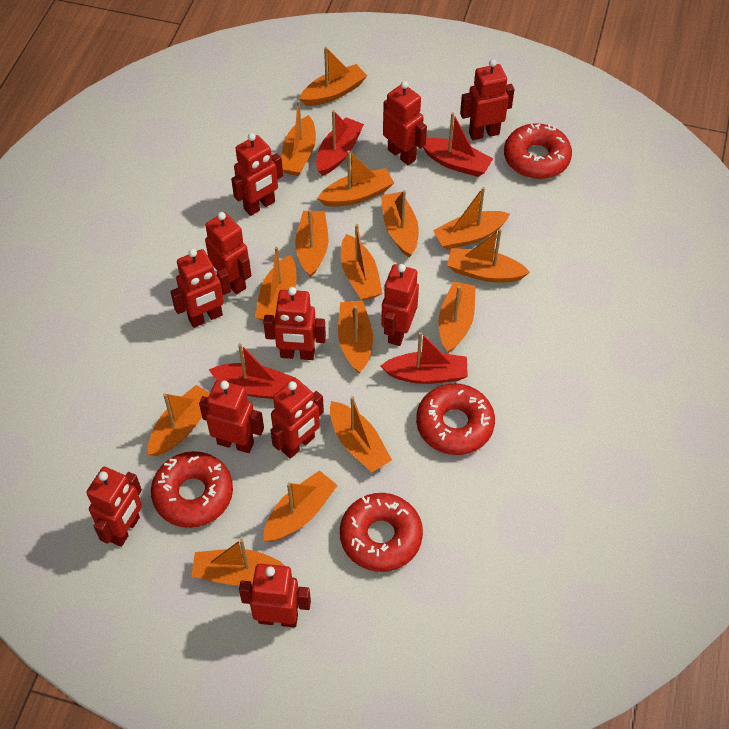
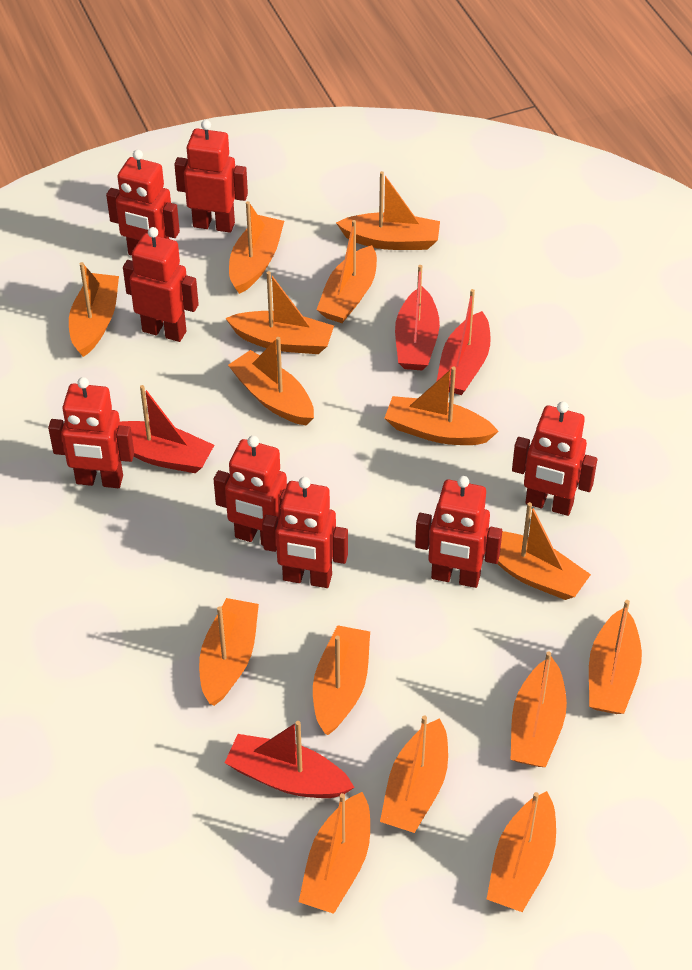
red donut: 4 -> 0
red robot: 11 -> 8

